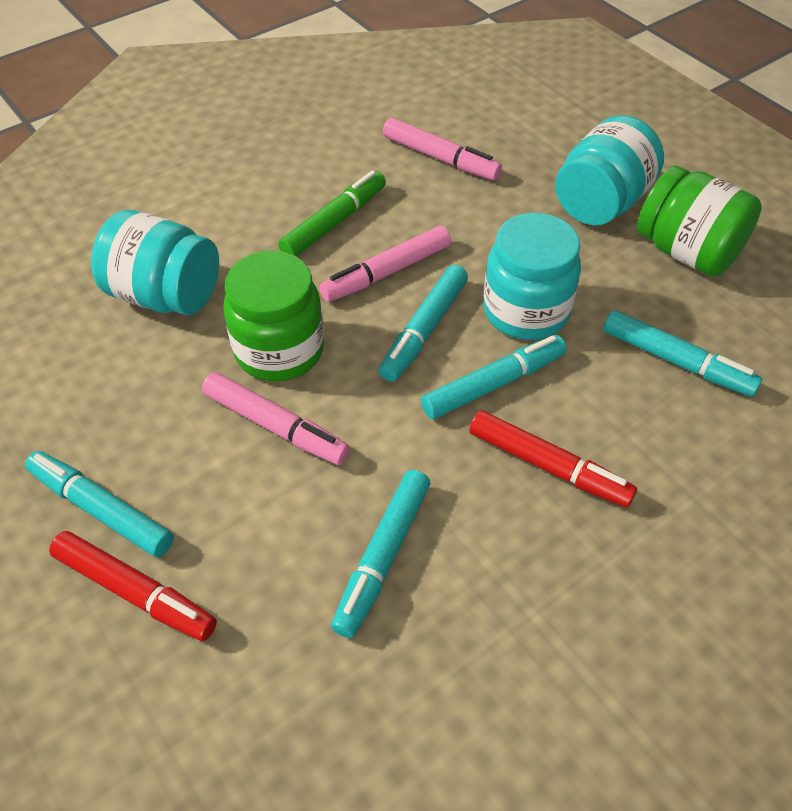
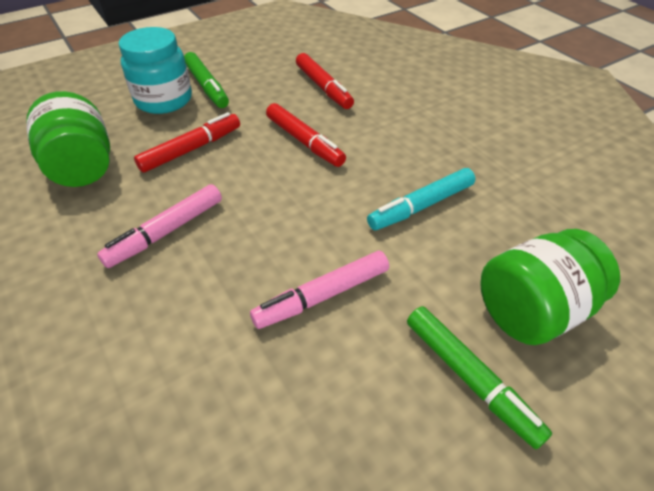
green marker: 1 -> 2
pink marker: 3 -> 2
red marker: 2 -> 3
turquoise jar: 3 -> 1
turquoise marker: 5 -> 1

